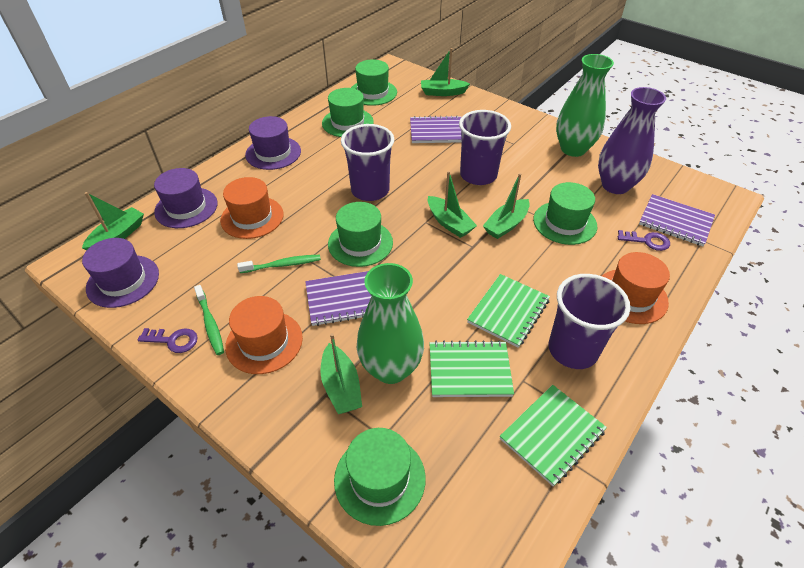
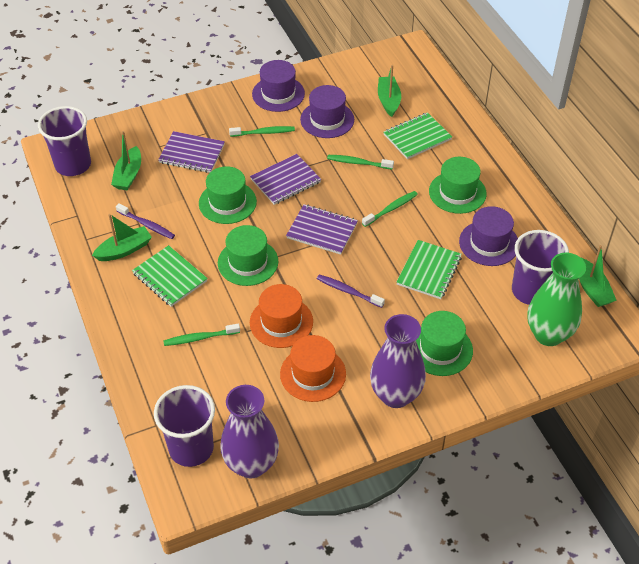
green boat: 5 -> 4
green hat: 5 -> 4
green toothbrush: 2 -> 4
green vase: 2 -> 1
orange hat: 3 -> 2
purple key: 2 -> 0
purple toothbrush: 0 -> 2
purple vase: 1 -> 2

